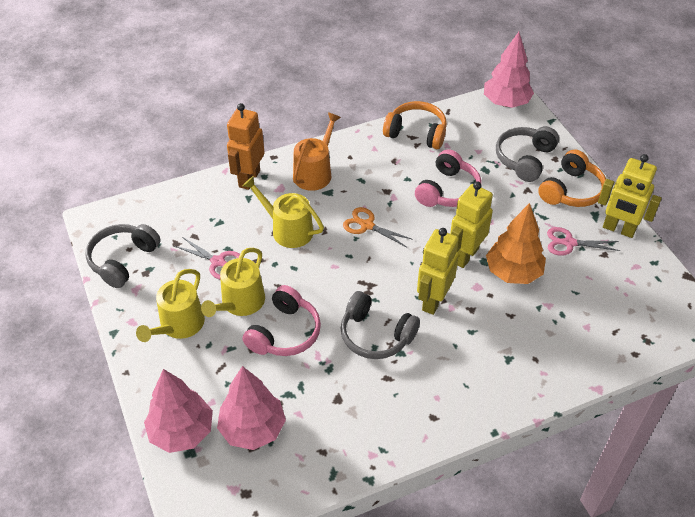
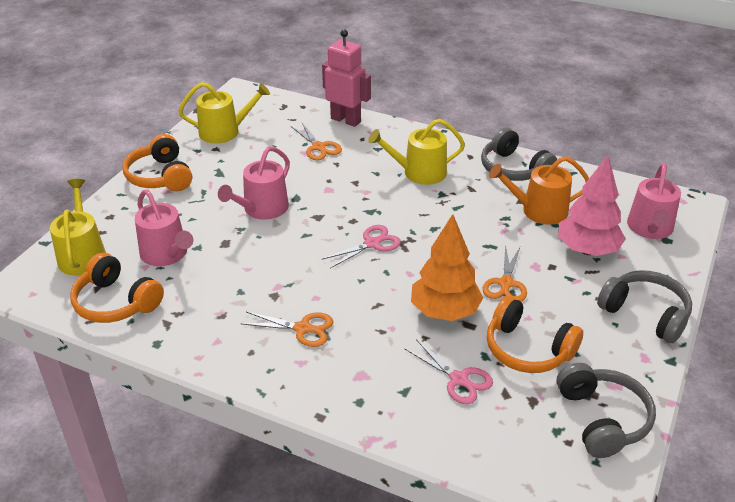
orange headphones: 2 -> 3
orange robot: 1 -> 0
orange scissors: 1 -> 3
pink headphones: 2 -> 0
pink robot: 0 -> 1
pink tree: 3 -> 1
pink watering can: 0 -> 3
yellow robot: 3 -> 0

